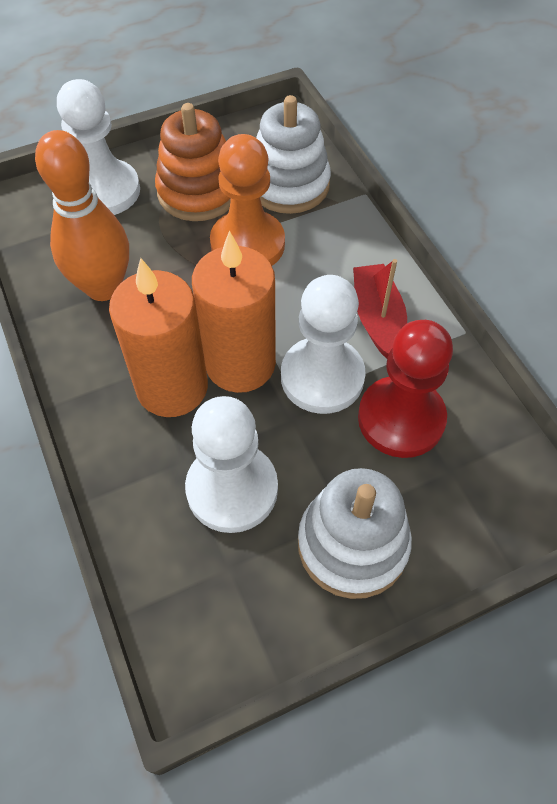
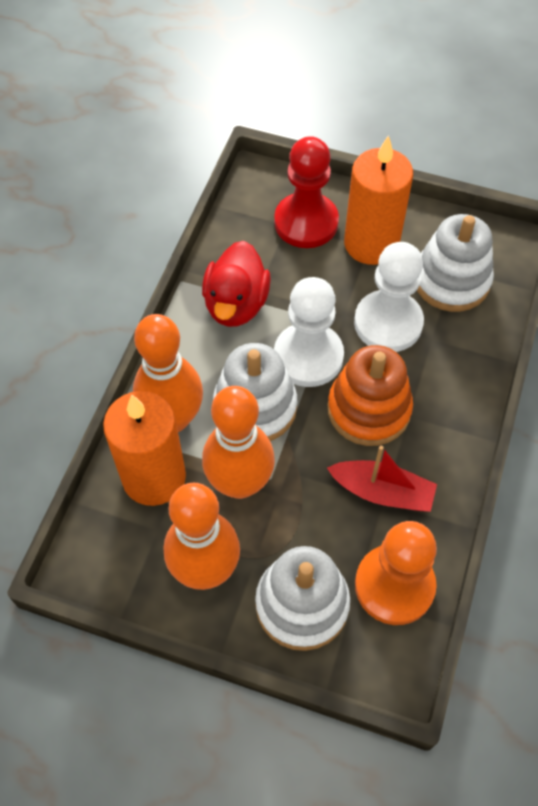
orange bowling pin: 1 -> 3
red duck: 0 -> 1
white pawn: 3 -> 2
white stacking toy: 2 -> 3

